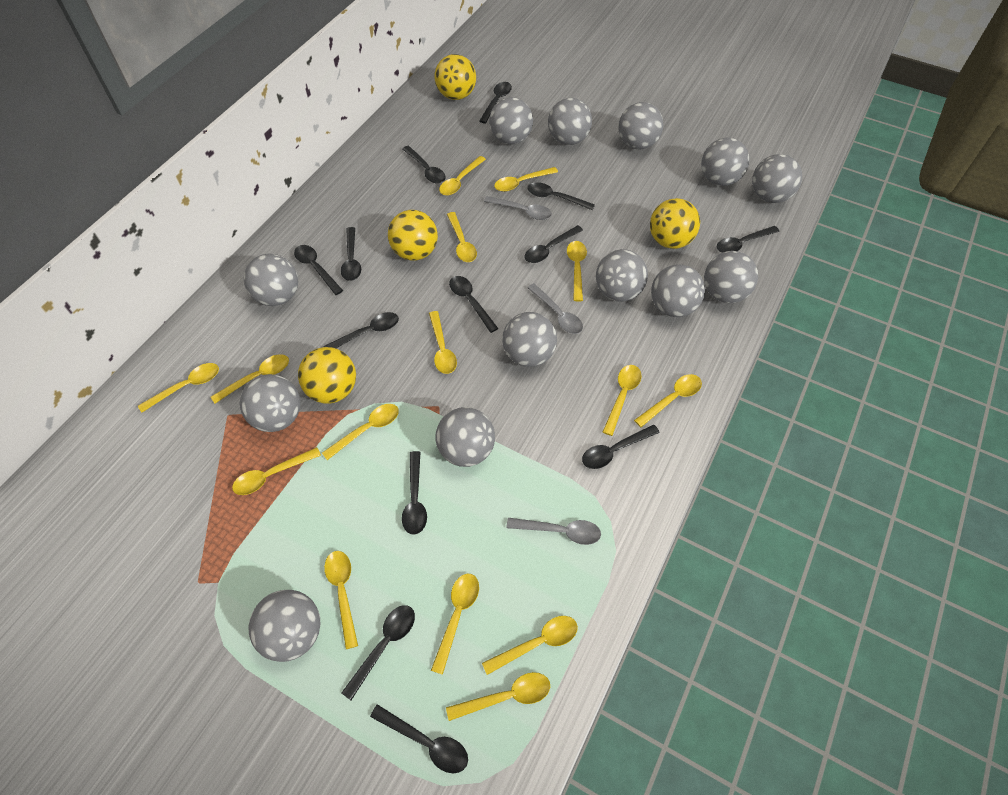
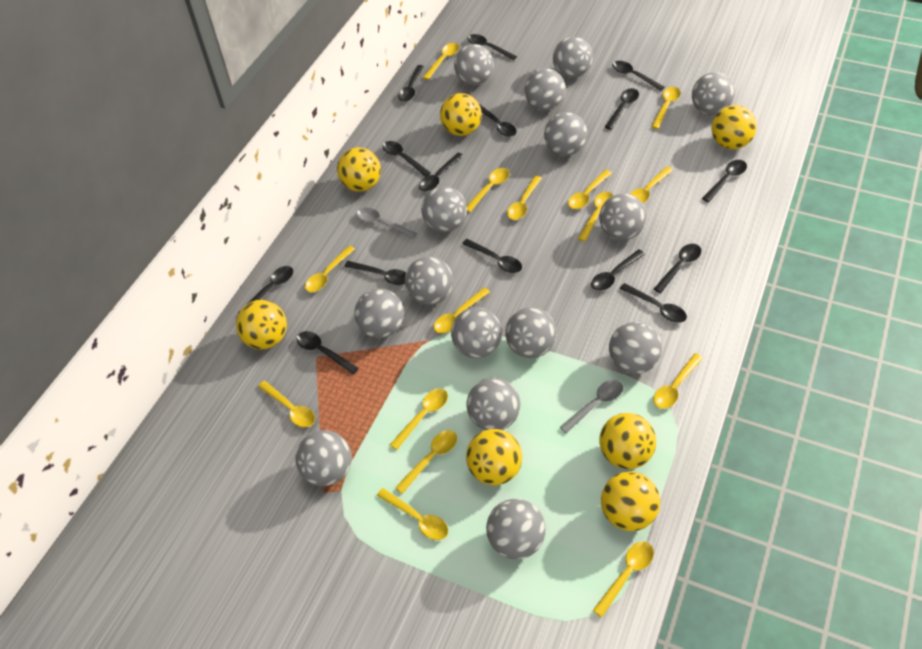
black spoon: 13 -> 15
grey ball: 13 -> 15
grey spoon: 3 -> 2
yellow ball: 4 -> 7

